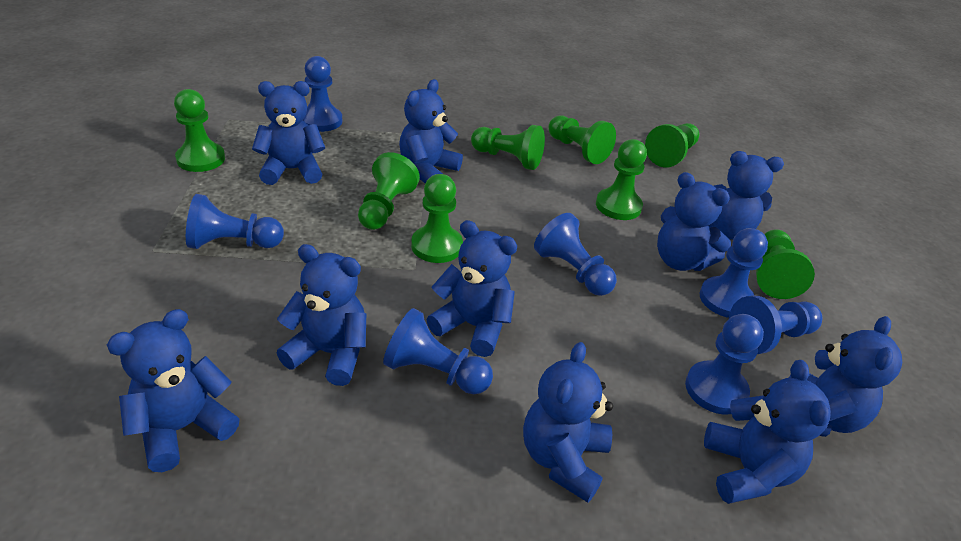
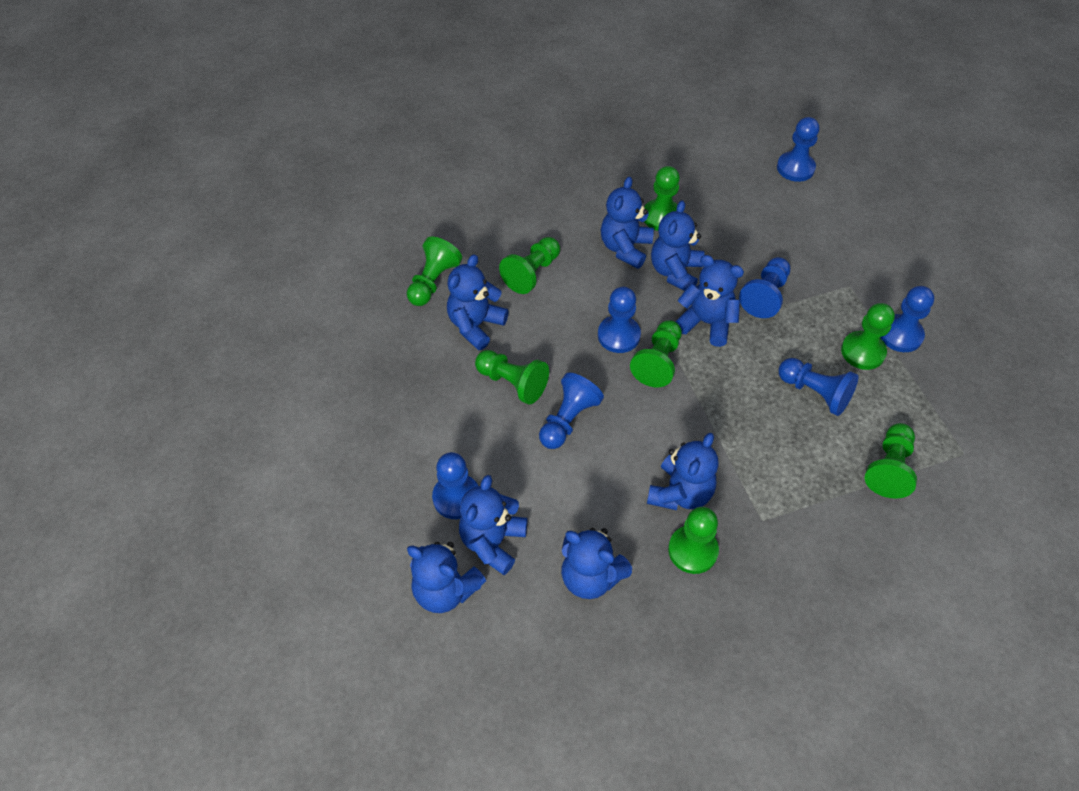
blue teddy bear: 10 -> 8

